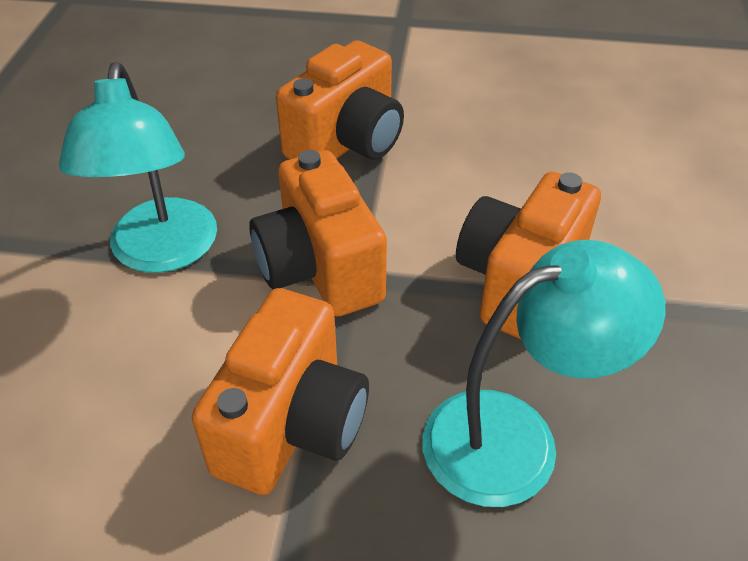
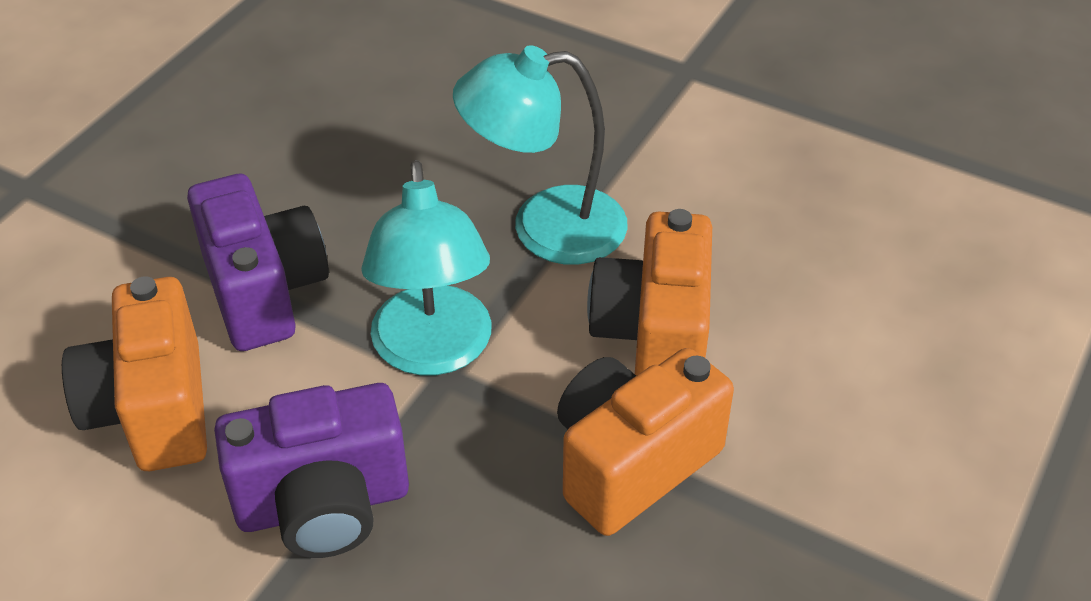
orange camera: 4 -> 3
purple camera: 0 -> 2

